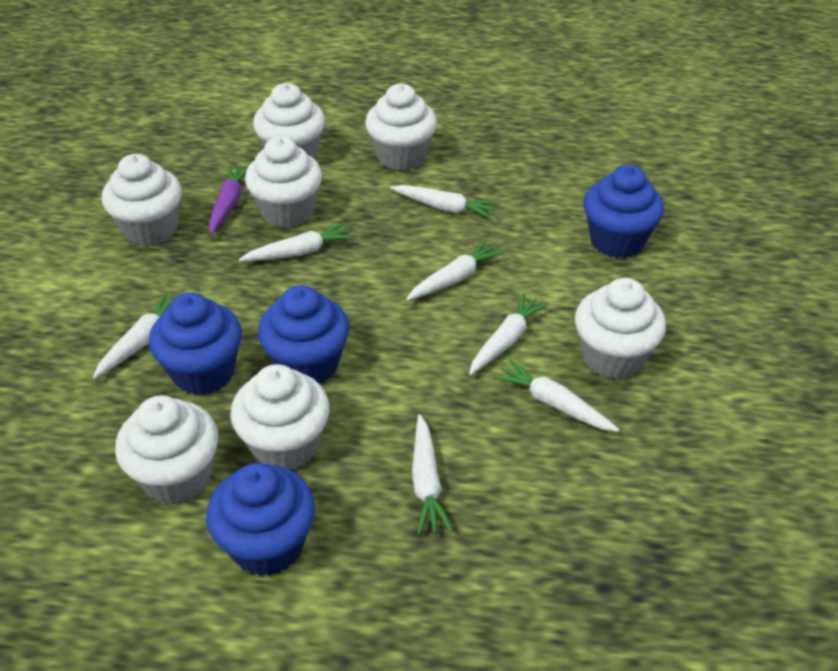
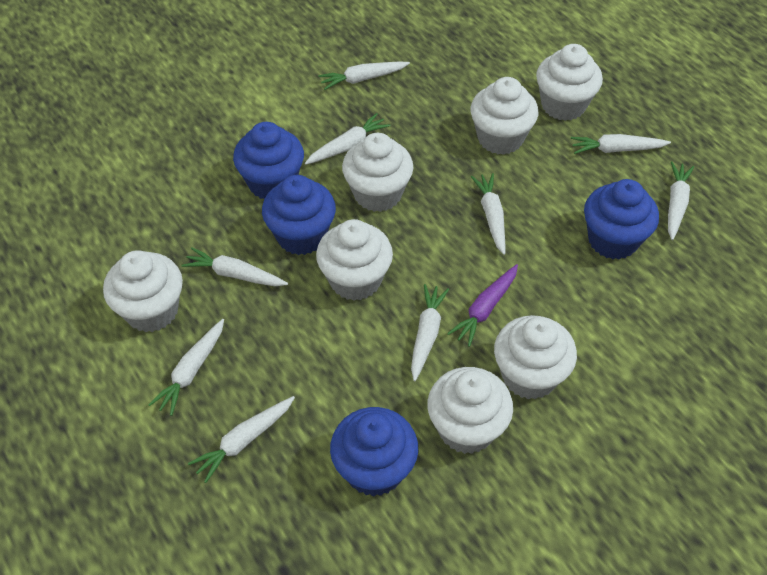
white carrot: 7 -> 9

